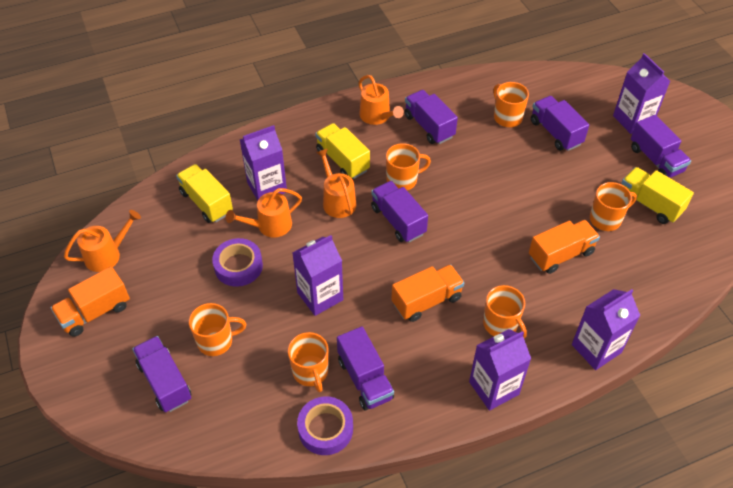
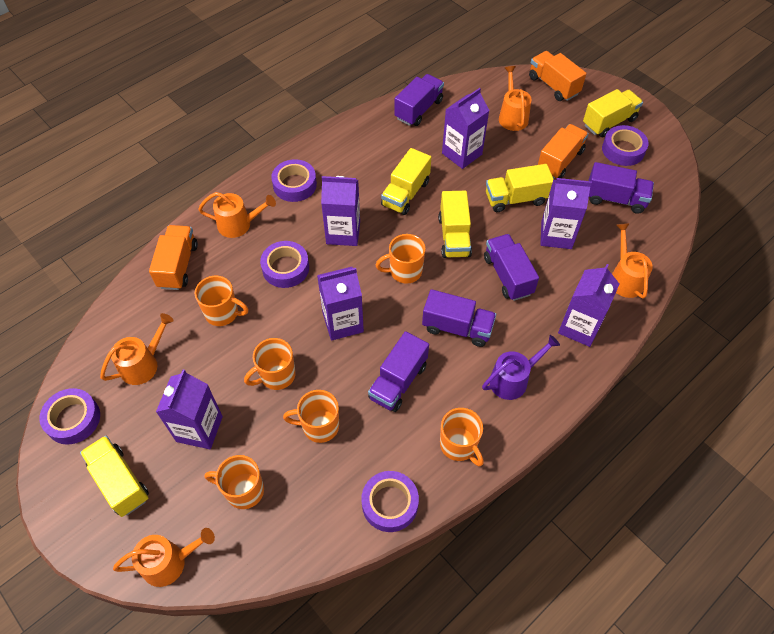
orange watering can: 4 -> 5
purple carton: 5 -> 6
purple tape: 2 -> 5
purple truck: 6 -> 5
purple watering can: 0 -> 1
yellow truck: 3 -> 5

